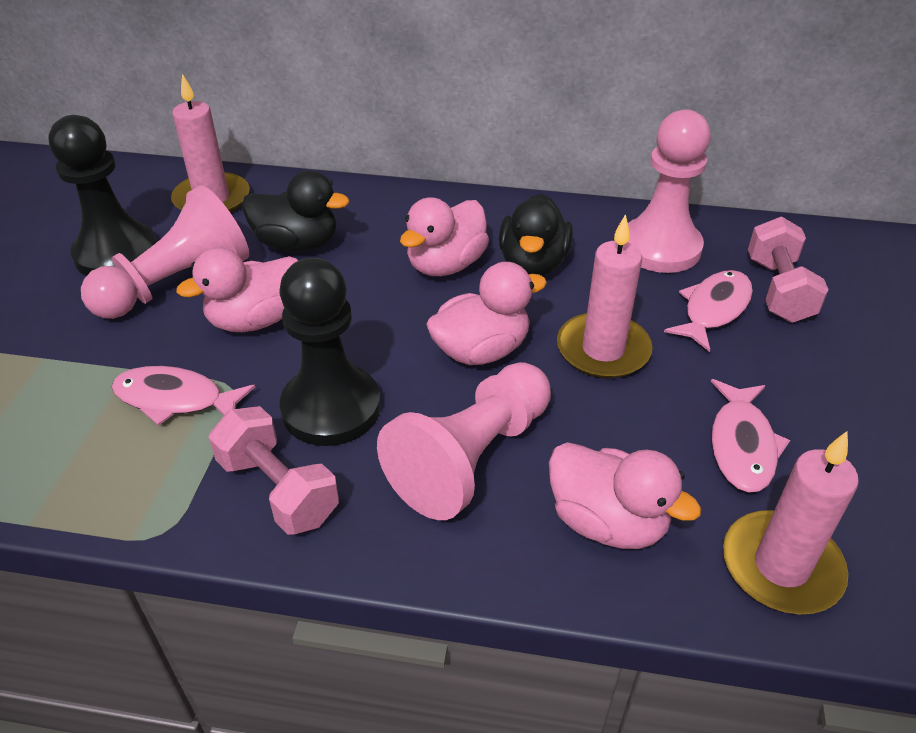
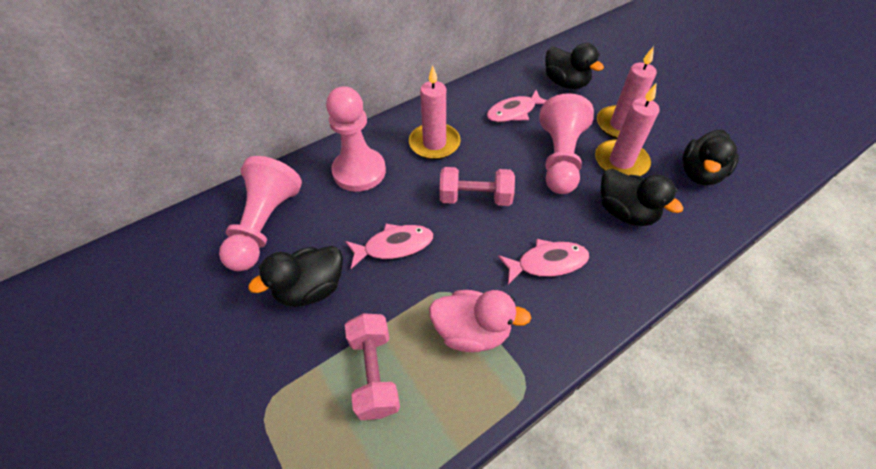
black duck: 2 -> 4
black pawn: 2 -> 0
pink duck: 4 -> 1

